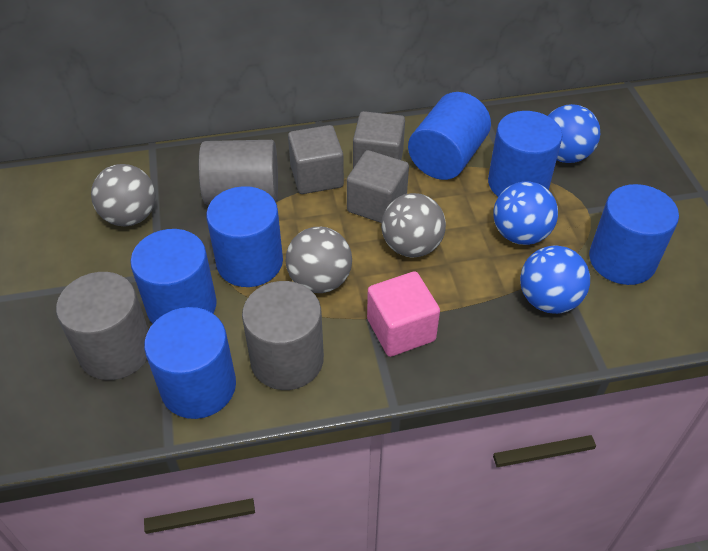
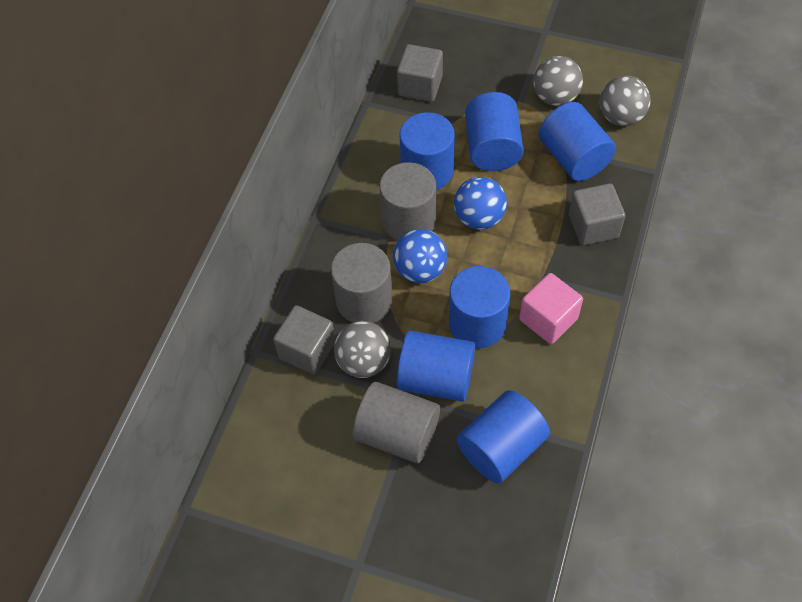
blue ball: 3 -> 2

